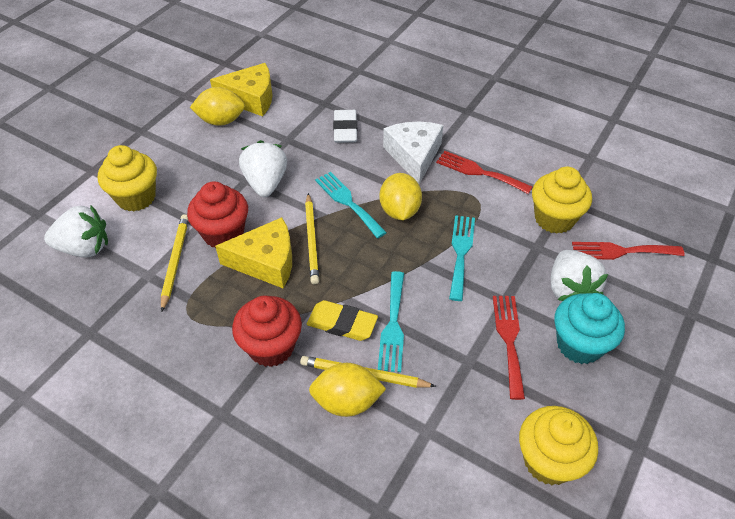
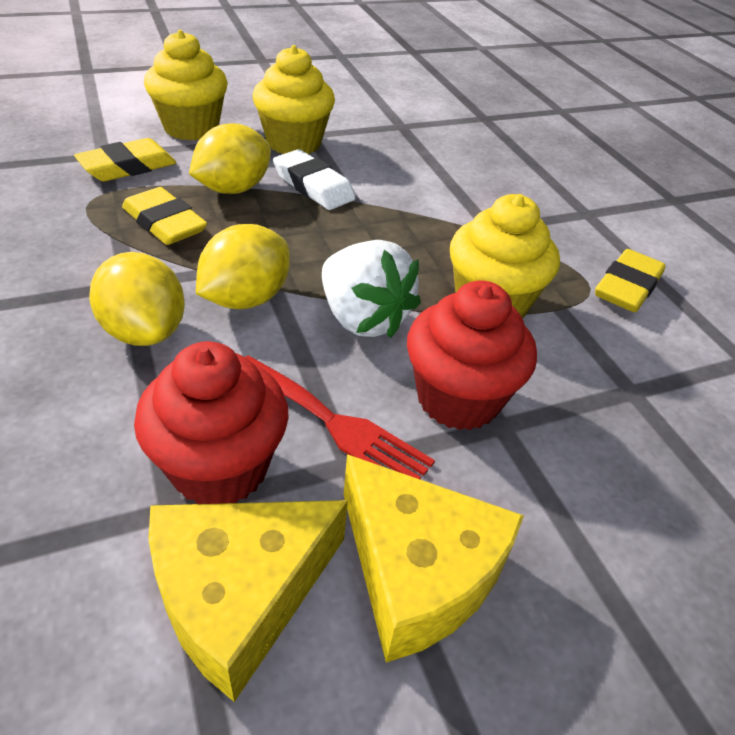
red fork: 3 -> 1
turquoise cupcake: 1 -> 0
turquoise fork: 3 -> 0
white cheese: 1 -> 0
white strawberry: 3 -> 1
yellow eraser: 1 -> 3
yellow pencil: 3 -> 0

